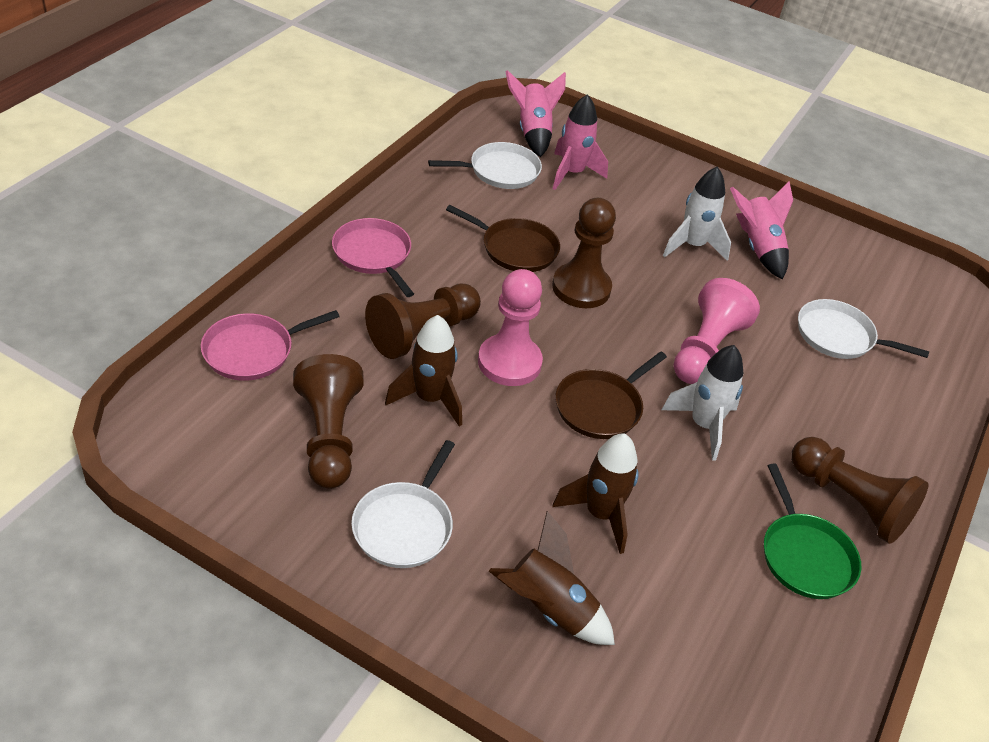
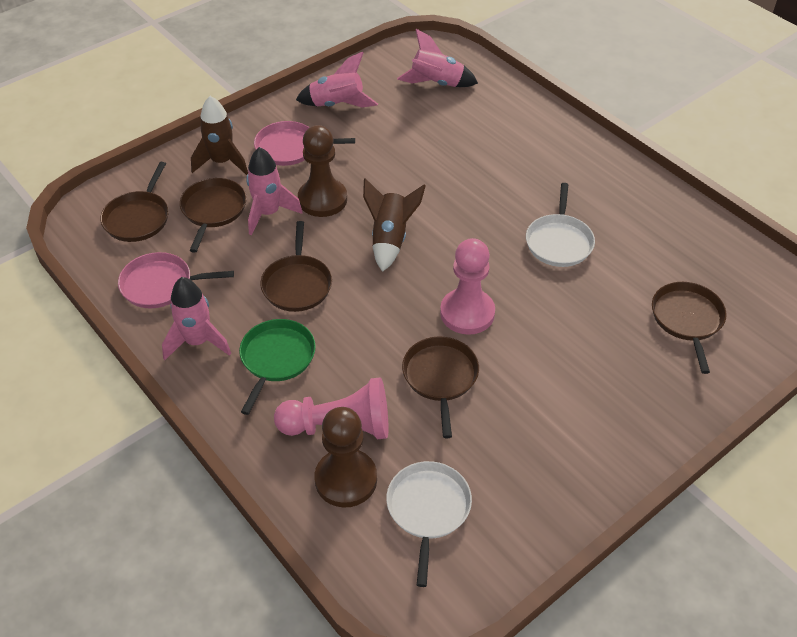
brown pan: 2 -> 5
brown pawn: 4 -> 2
brown rocket: 3 -> 2
pink rocket: 3 -> 4
white pan: 3 -> 2
white rocket: 2 -> 0

